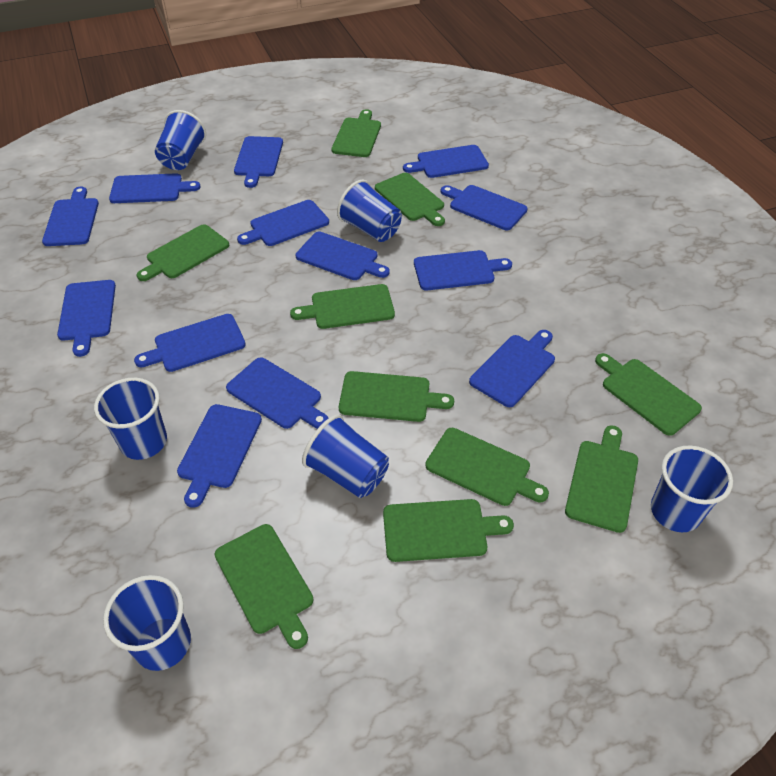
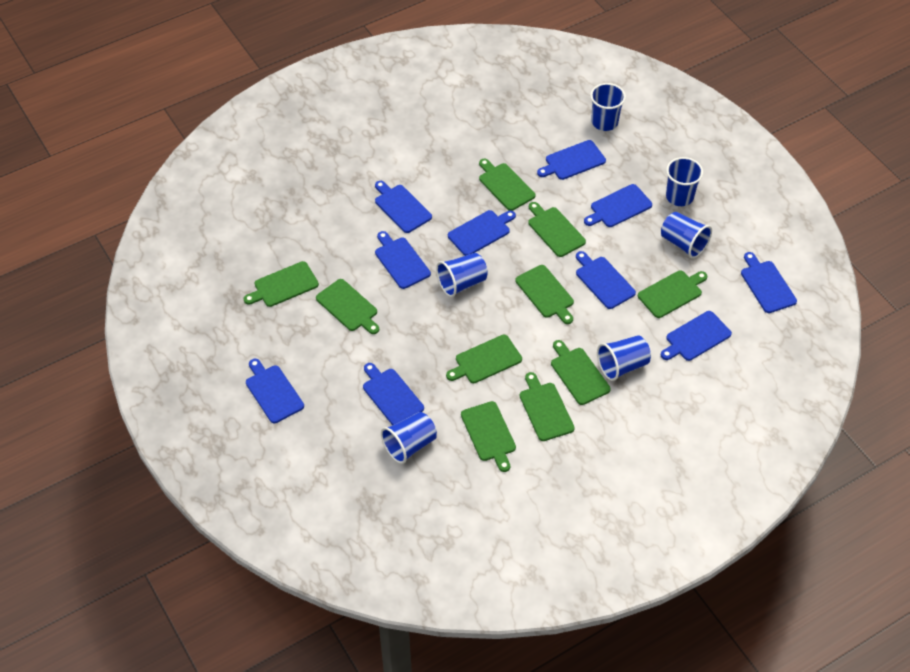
blue cutting board: 13 -> 10

